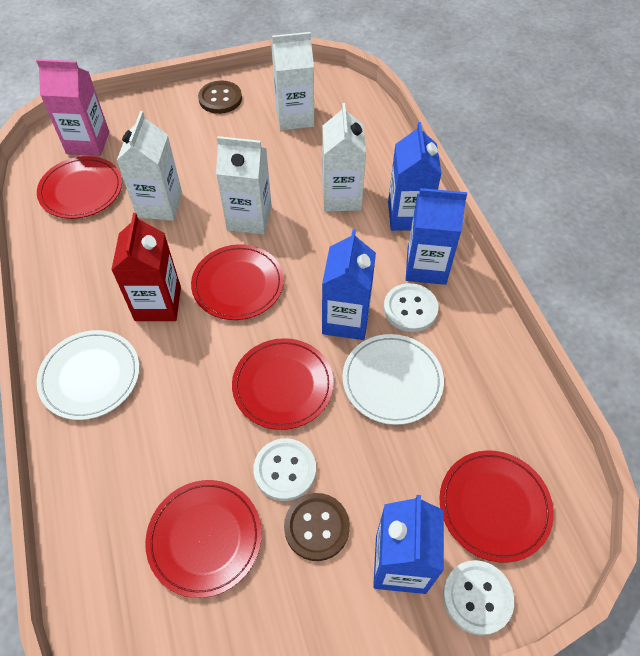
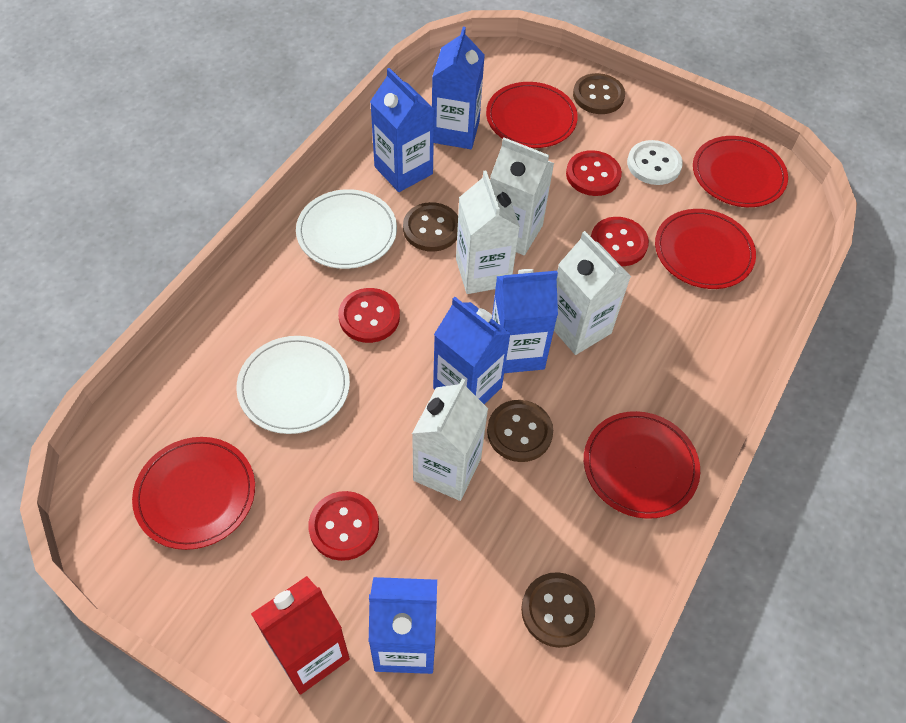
blue carton: 4 -> 5
brown button: 2 -> 4
pink carton: 1 -> 0
red button: 0 -> 4
white button: 3 -> 1

